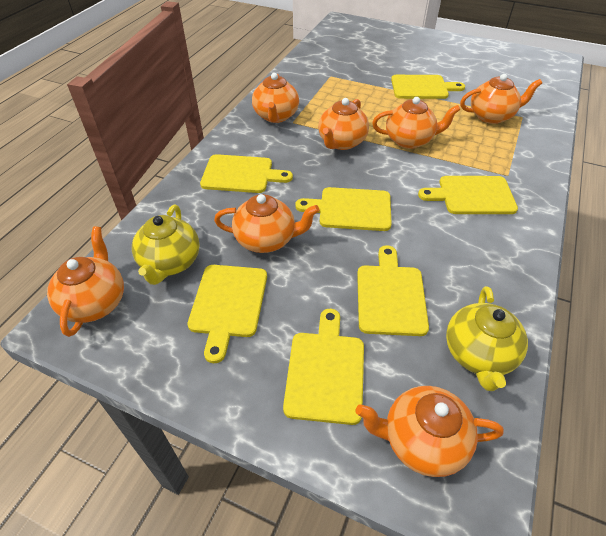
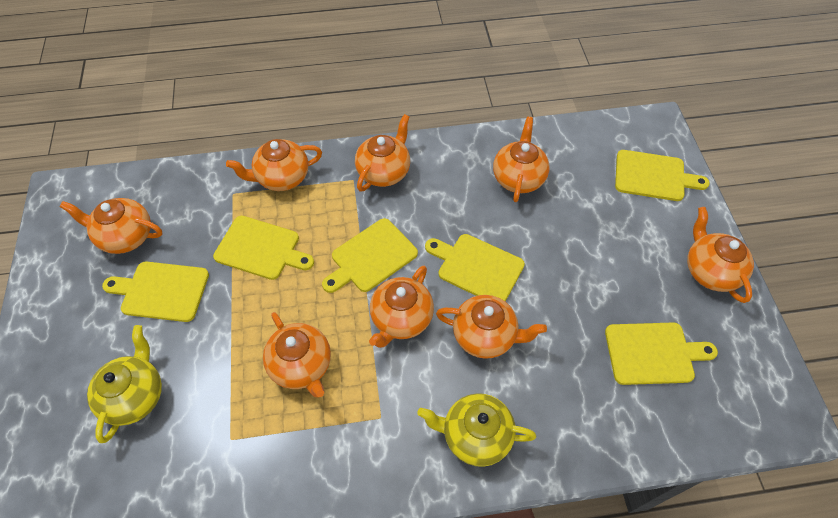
orange teapot: 7 -> 8
yellow cutting board: 7 -> 6

